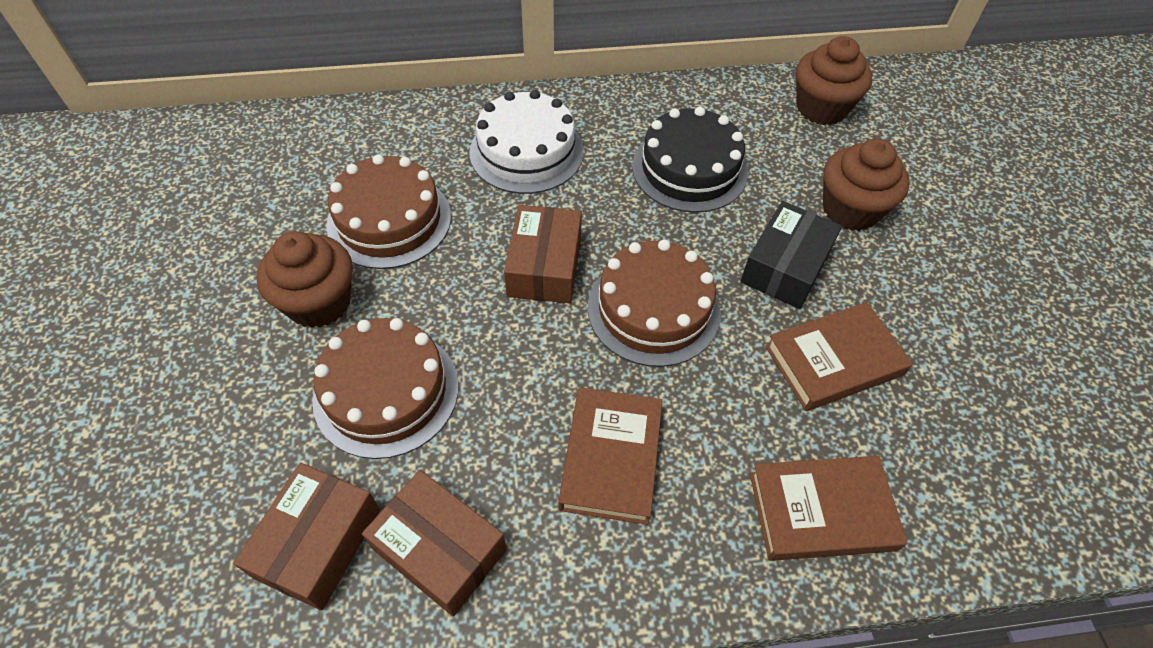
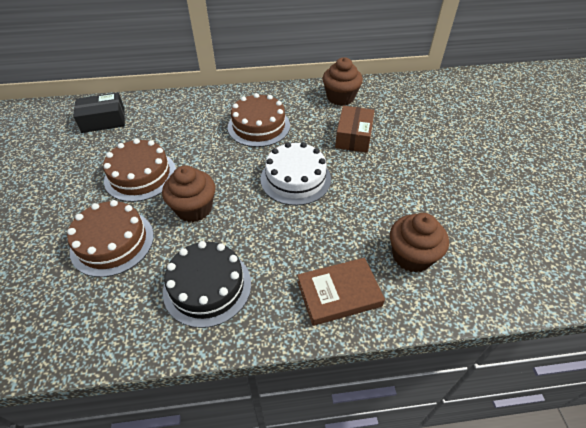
brown book: 3 -> 1
brown box: 3 -> 1

